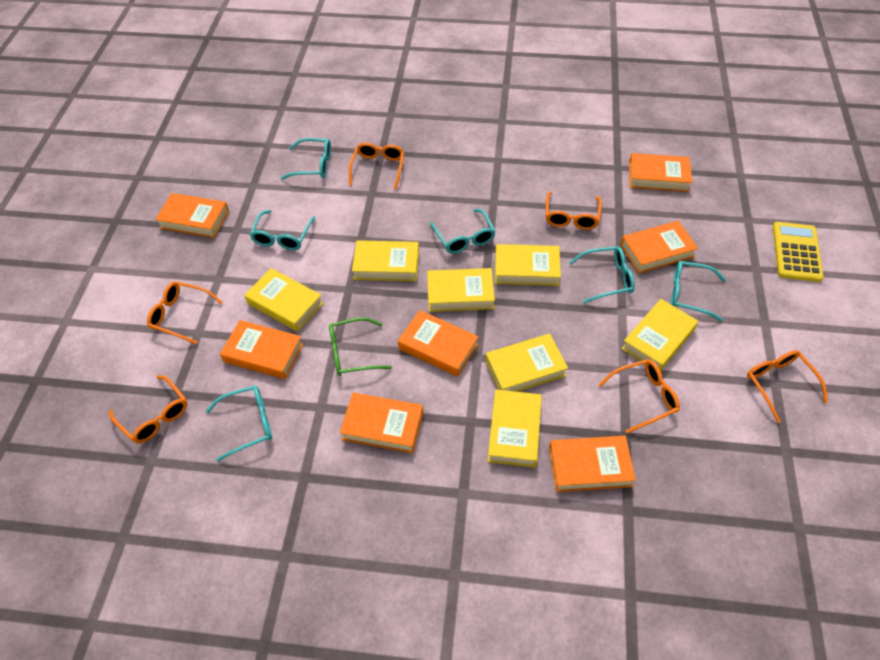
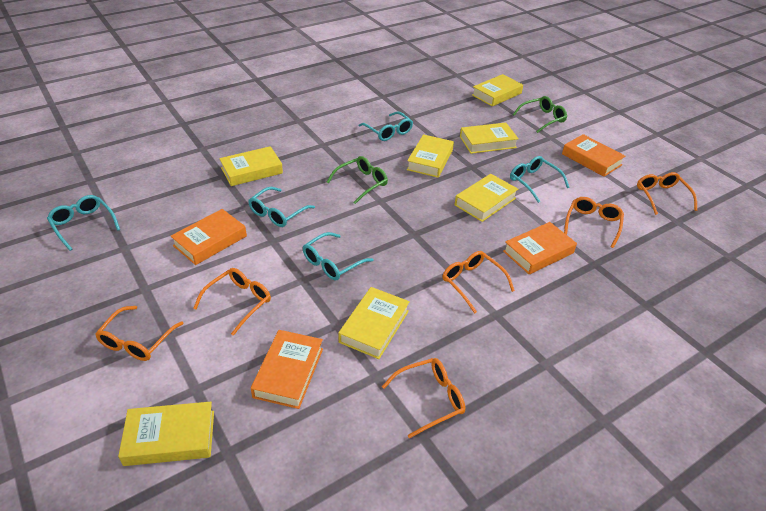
green glasses: 1 -> 2
orange book: 7 -> 4
turquoise glasses: 6 -> 5
yellow calculator: 1 -> 0

